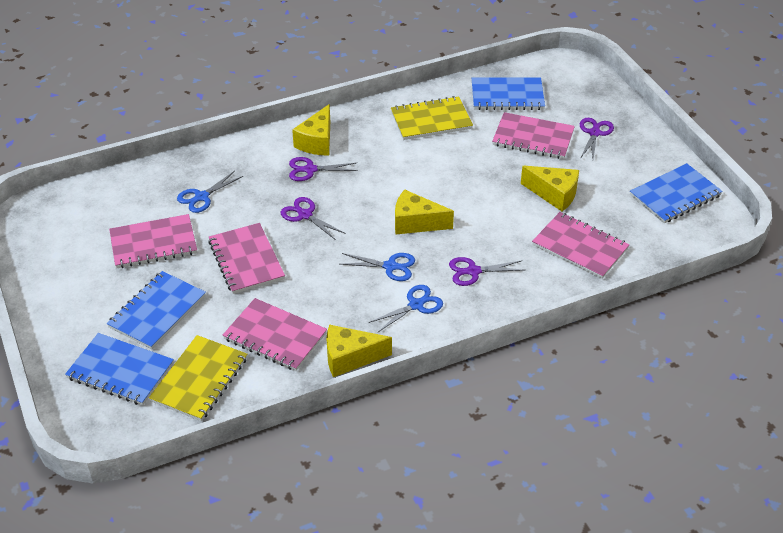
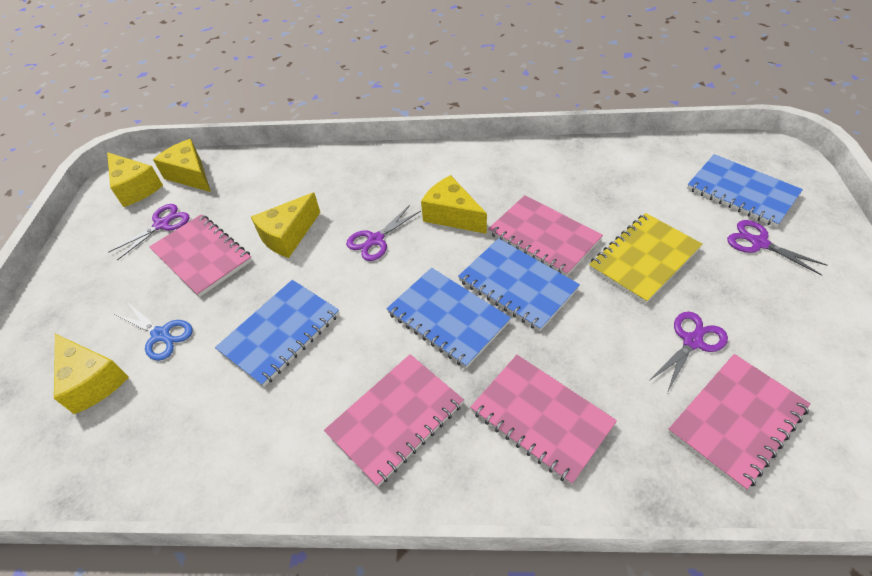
blue scissors: 3 -> 1
yellow cheese: 4 -> 5
yellow notebook: 2 -> 1

